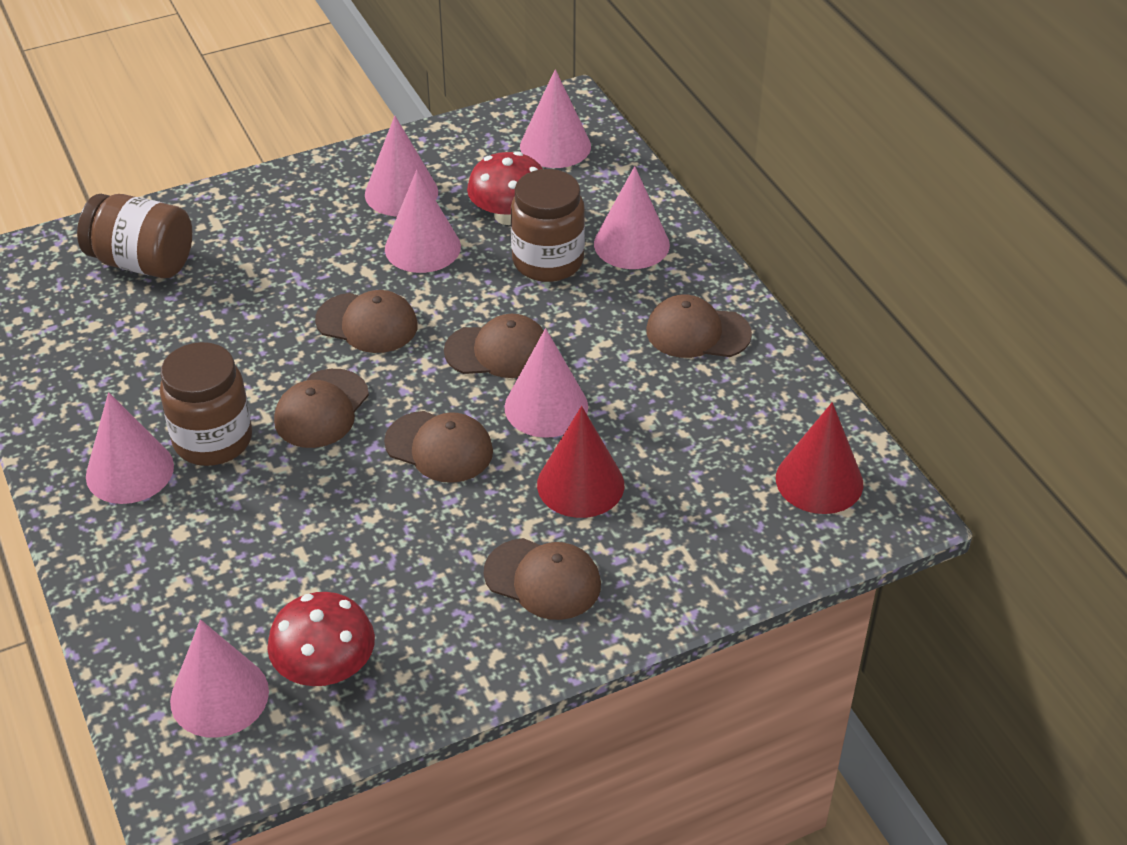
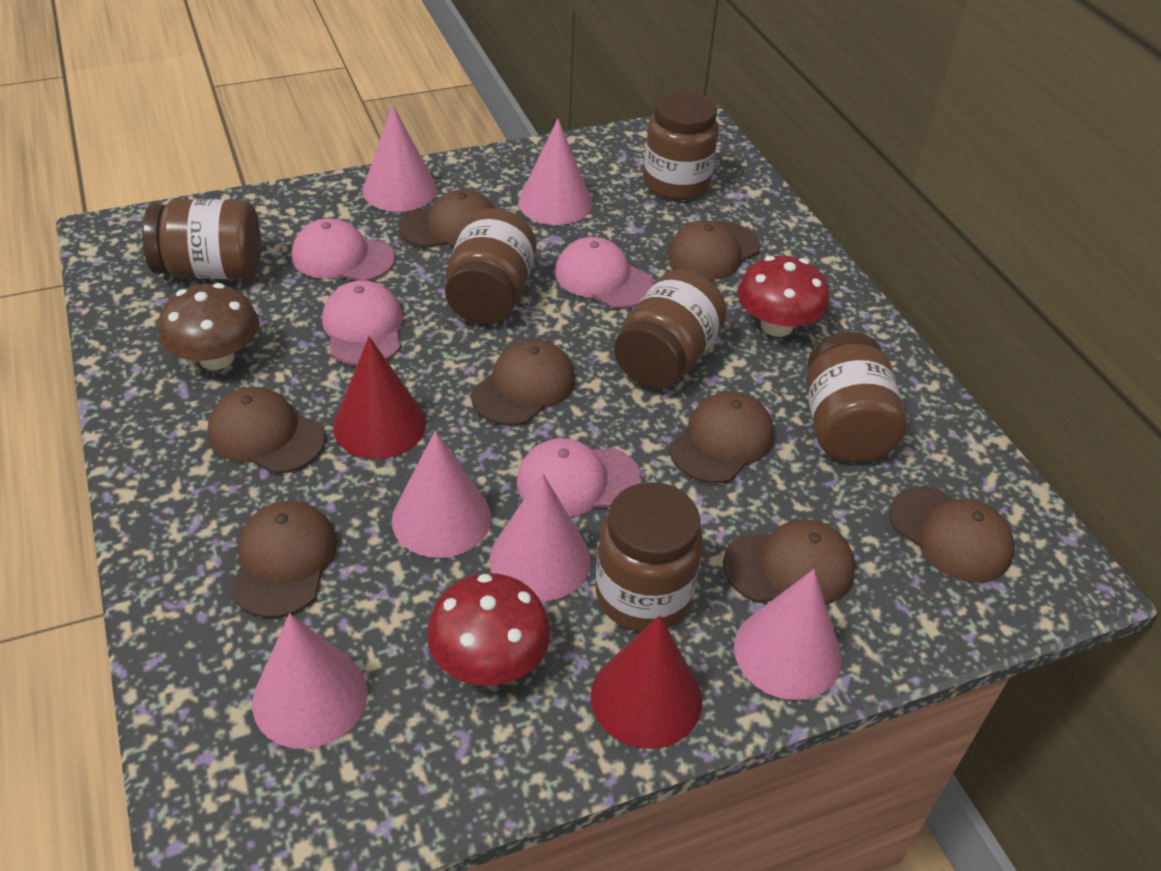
brown cap: 6 -> 8
brown jar: 3 -> 6
brown mushroom: 0 -> 1
pink cap: 0 -> 4
pink cone: 7 -> 6

